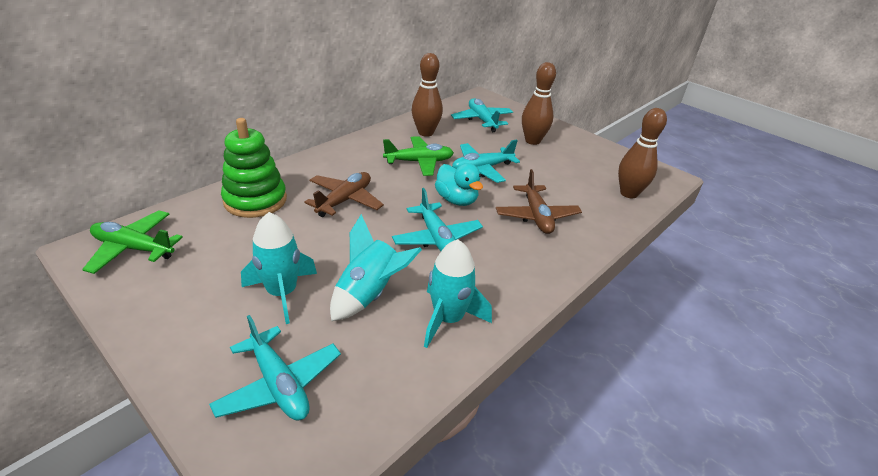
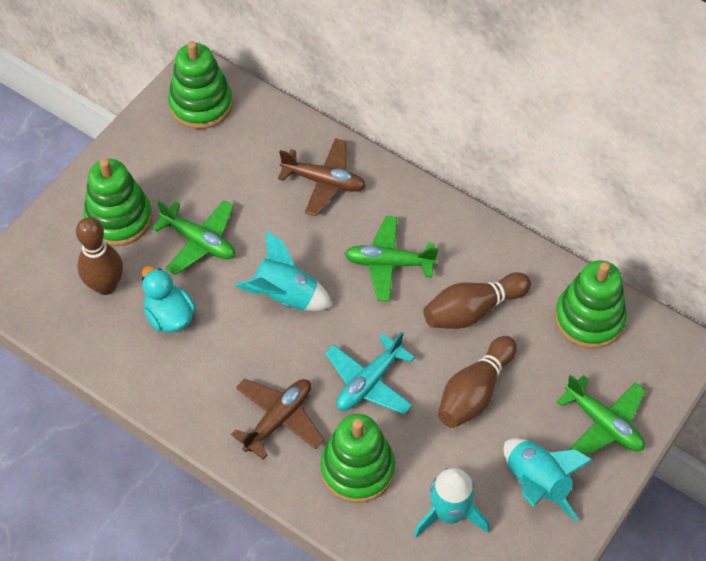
green plane: 2 -> 3
green stacking toy: 1 -> 4
turquoise plane: 4 -> 1

